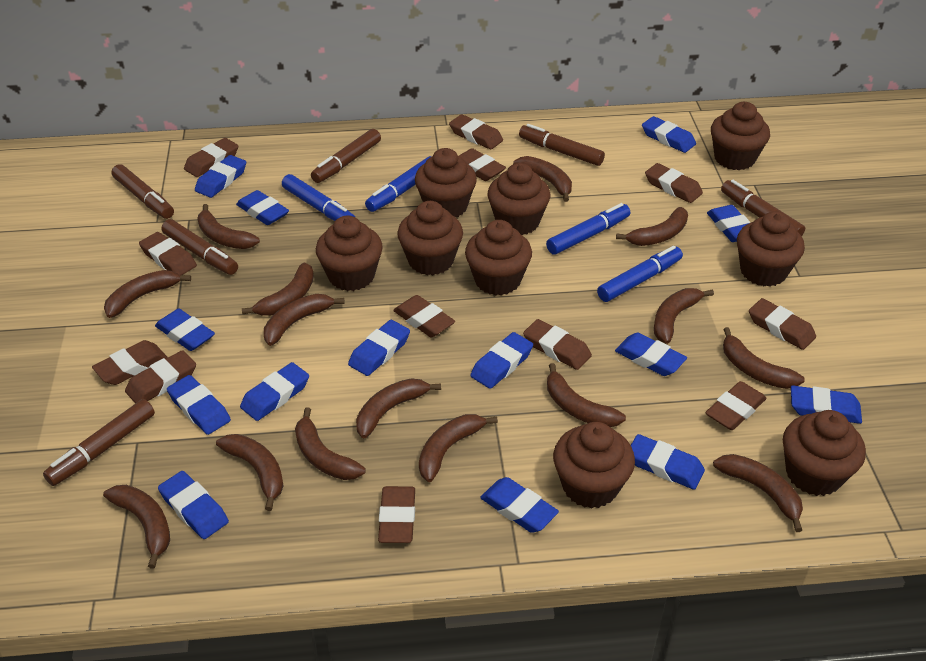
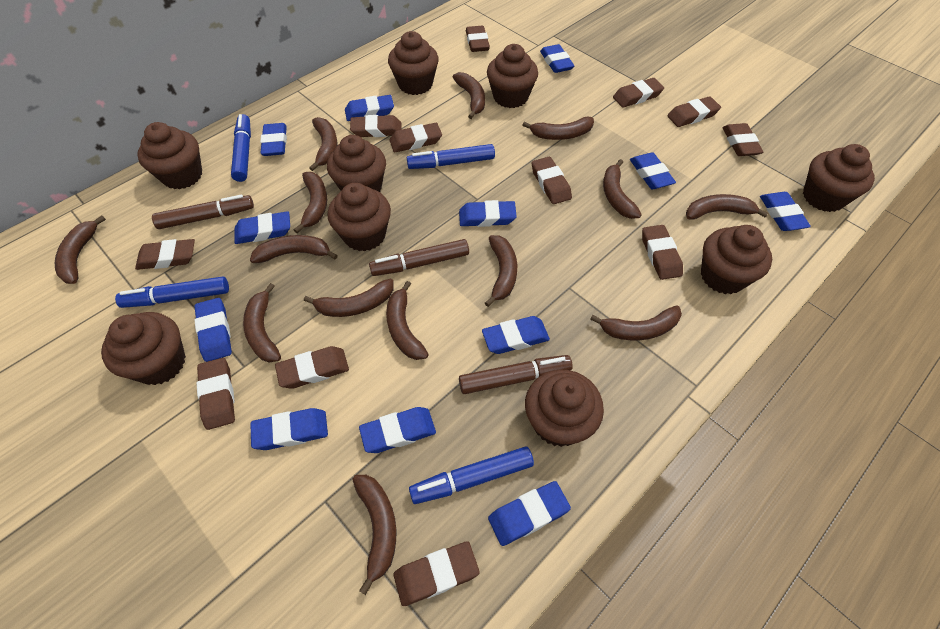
blue eraser: 14 -> 12
brown banana: 15 -> 14
brown marker: 6 -> 3

